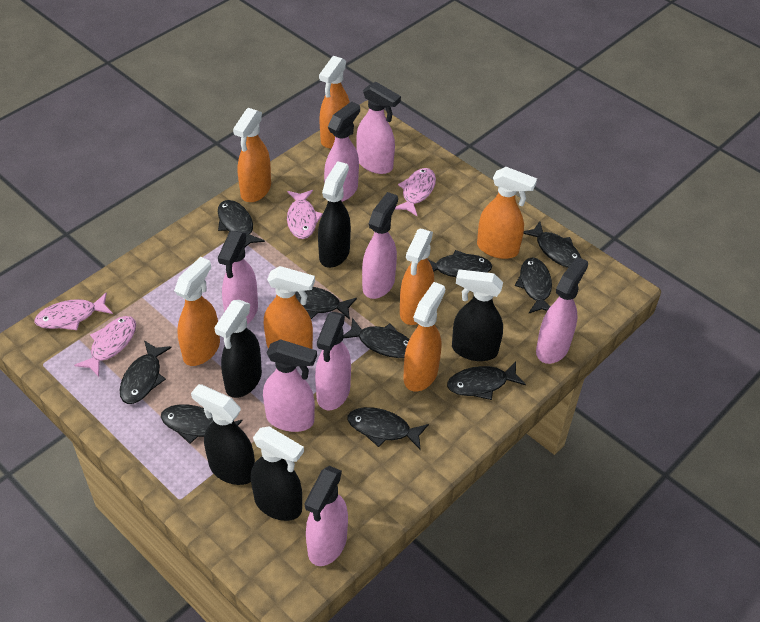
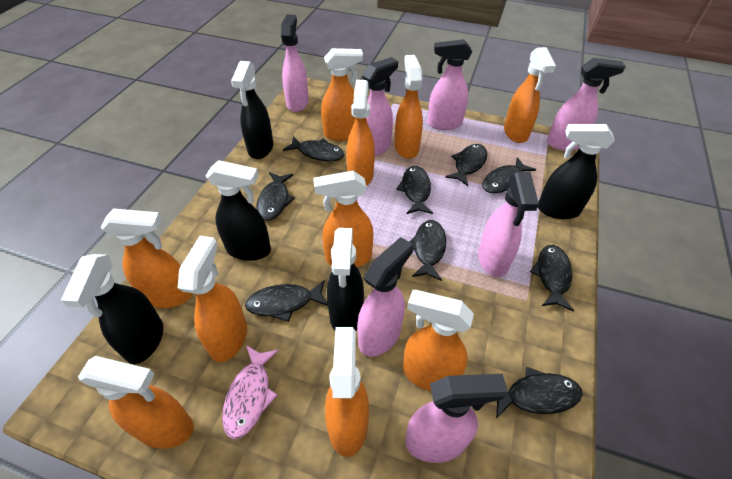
black fish: 10 -> 9
orange spray bottle: 7 -> 10
pink fish: 4 -> 1
pink spray bottle: 8 -> 7

